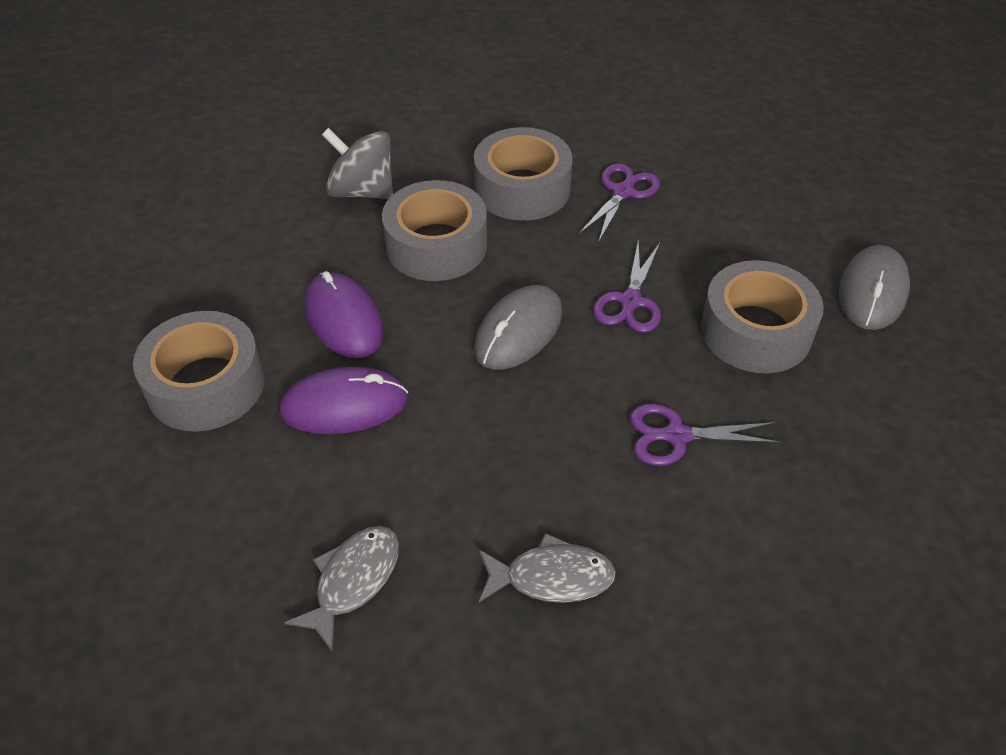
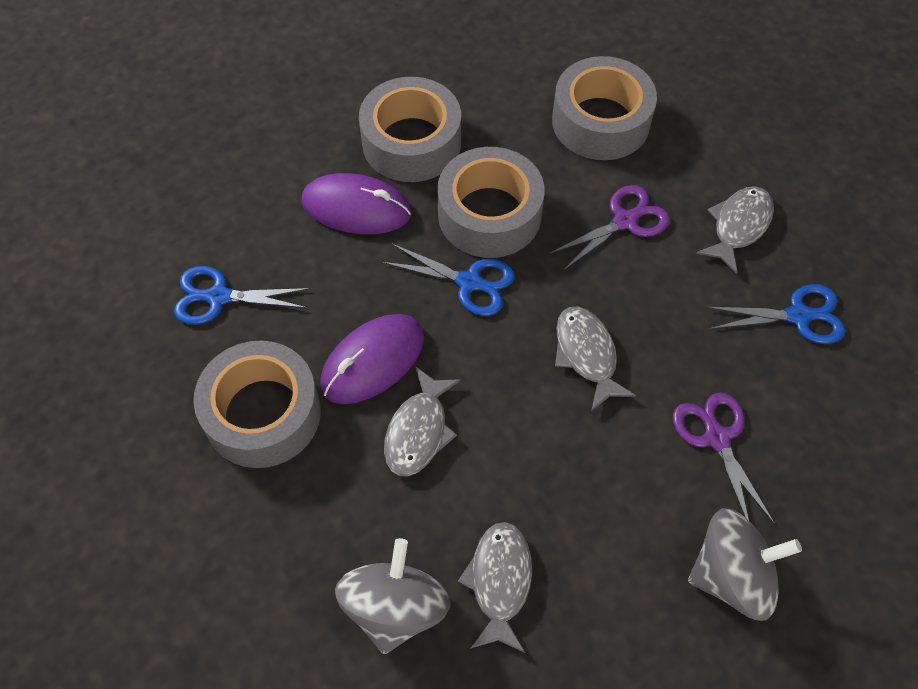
blue scissors: 0 -> 3
grey fish: 2 -> 4
grey mouse: 2 -> 0
grey spinning top: 1 -> 2
purple scissors: 3 -> 2

